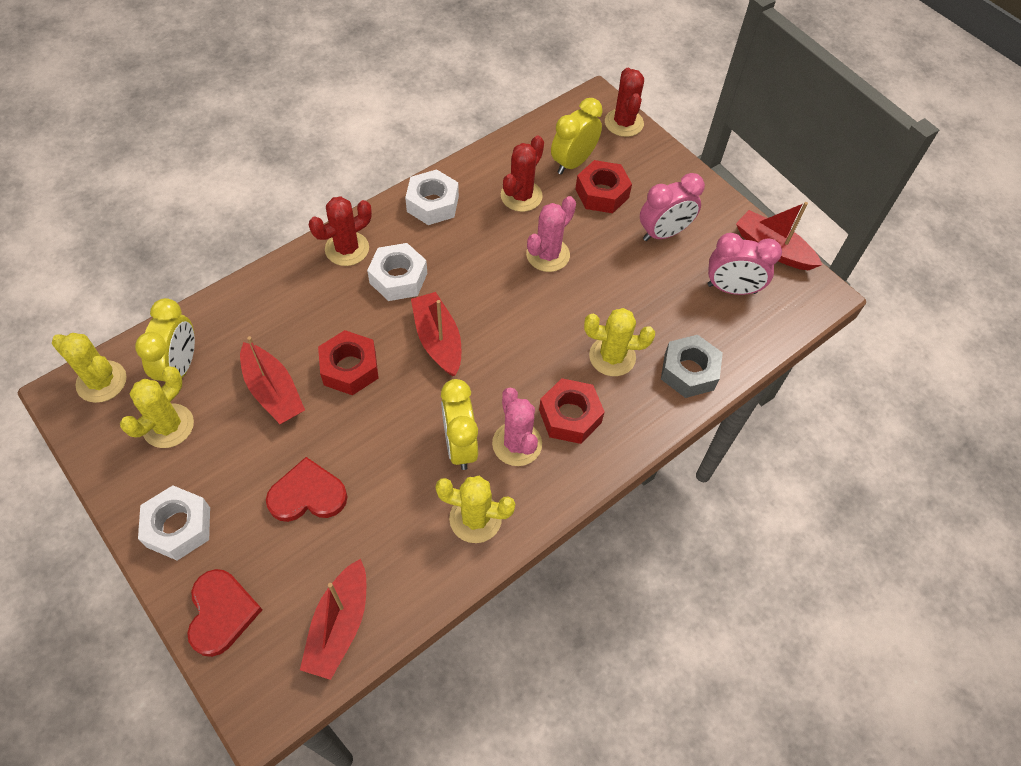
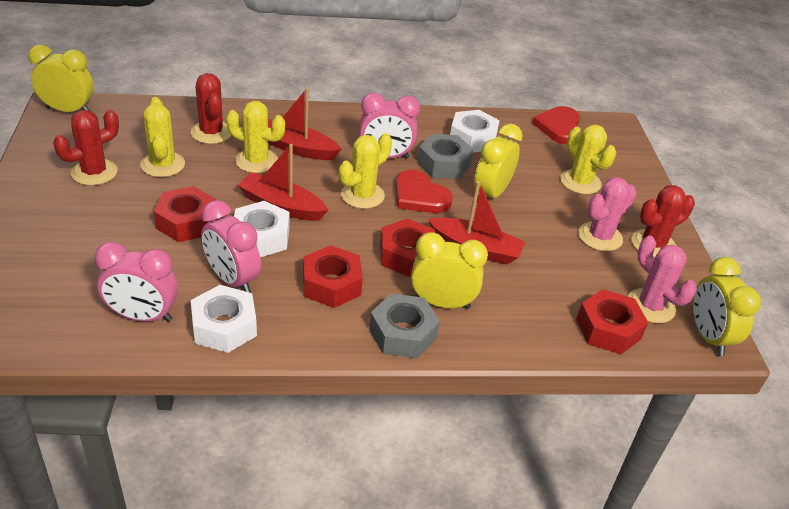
grey nut: 1 -> 2
pink clock: 2 -> 3
red boat: 4 -> 3
red nut: 3 -> 4
yellow clock: 3 -> 4

